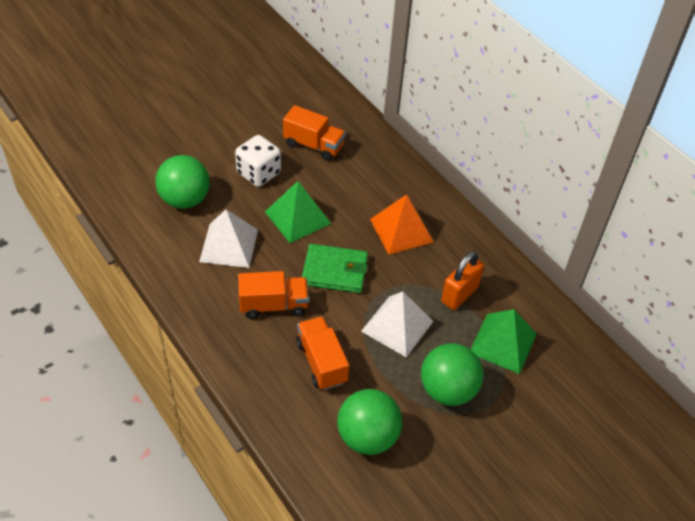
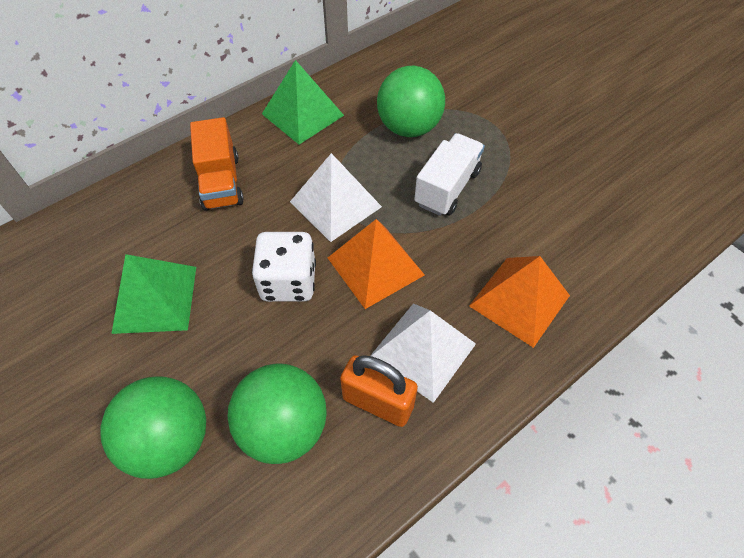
green wallet: 1 -> 0
orange pyramid: 1 -> 2
orange truck: 3 -> 1
white truck: 0 -> 1

